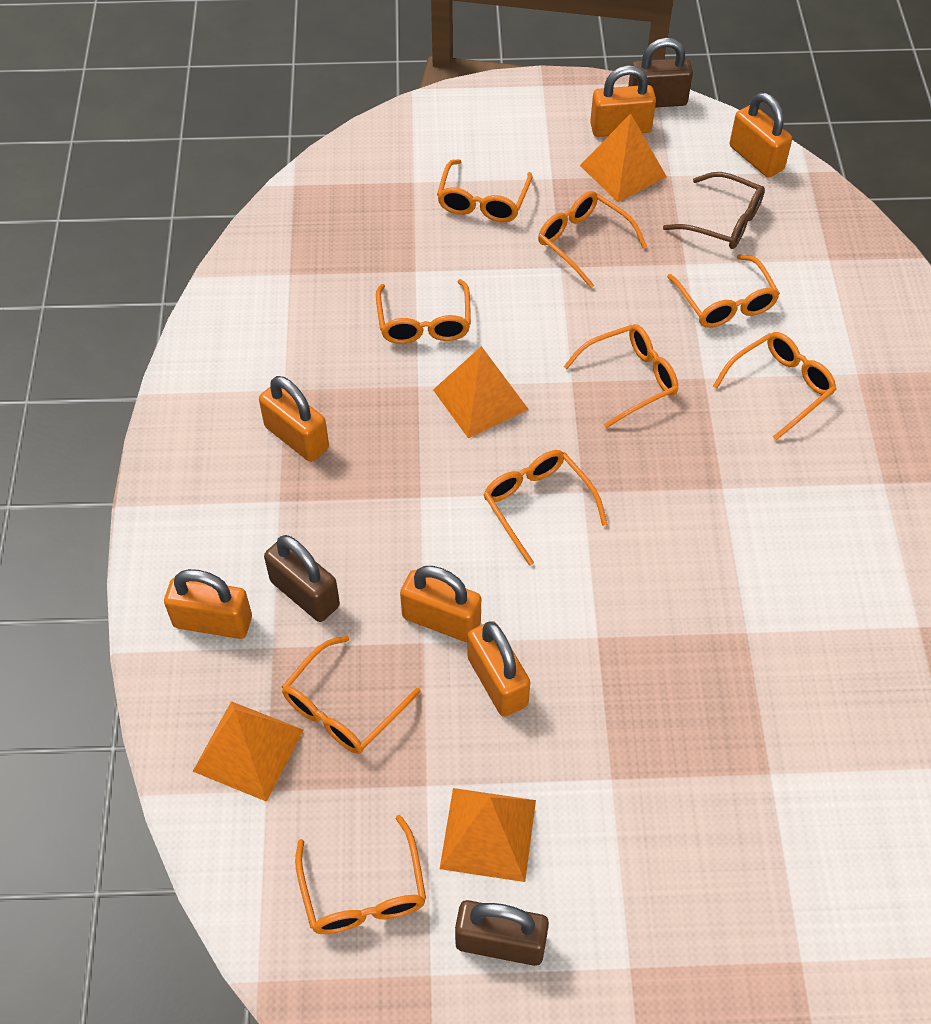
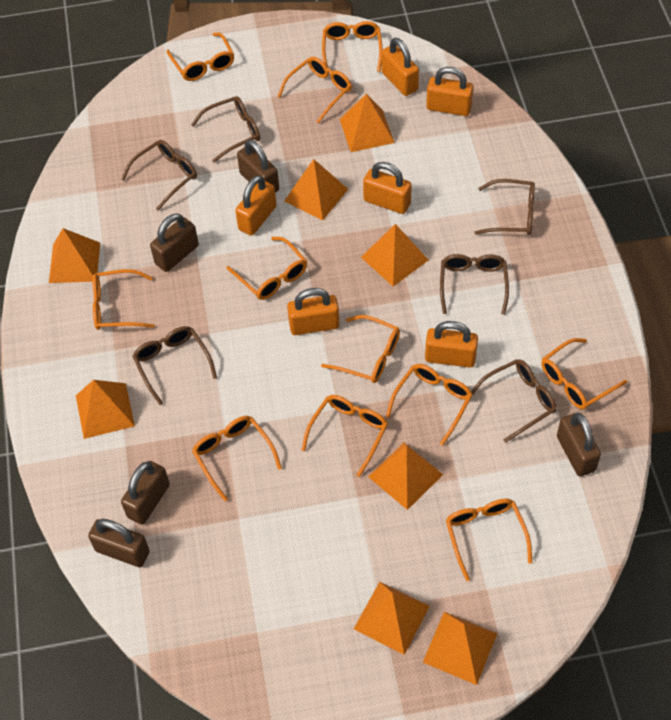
brown glasses: 1 -> 6
brown padlock: 3 -> 5
orange glasses: 9 -> 11
orange pyramid: 4 -> 8

